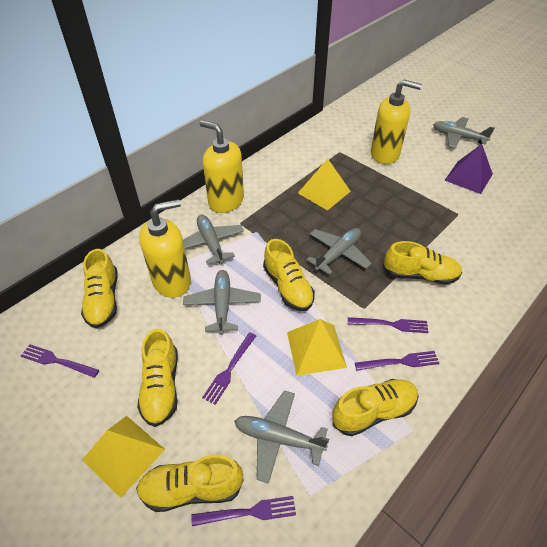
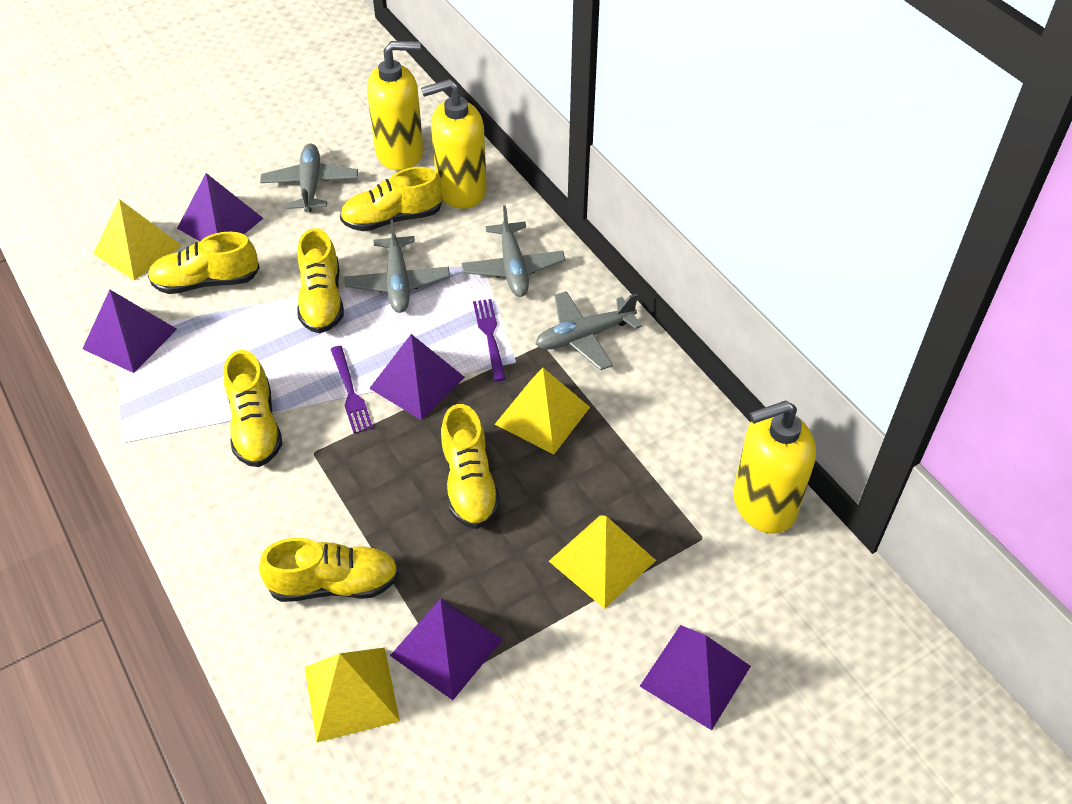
grey plane: 5 -> 4
purple fork: 5 -> 2
purple pyramid: 1 -> 5
yellow pyramid: 3 -> 4

